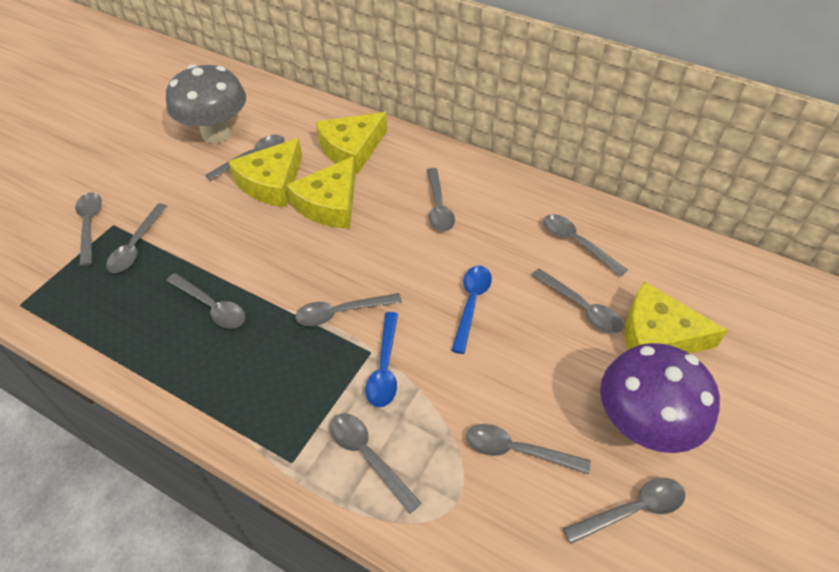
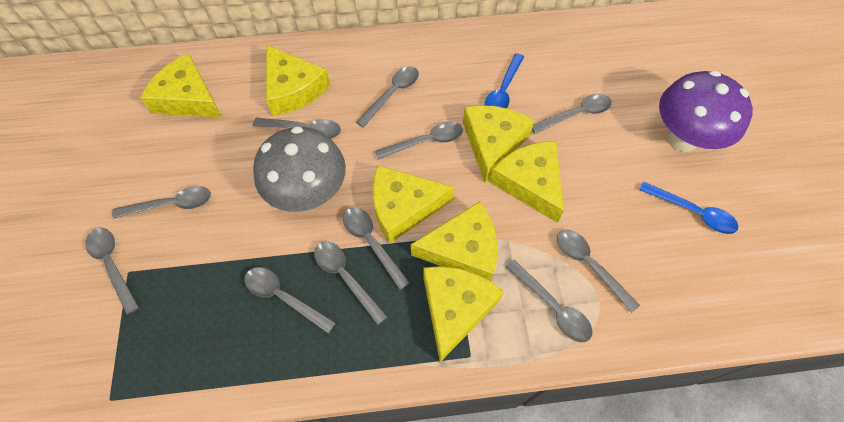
yellow cheese: 4 -> 7

